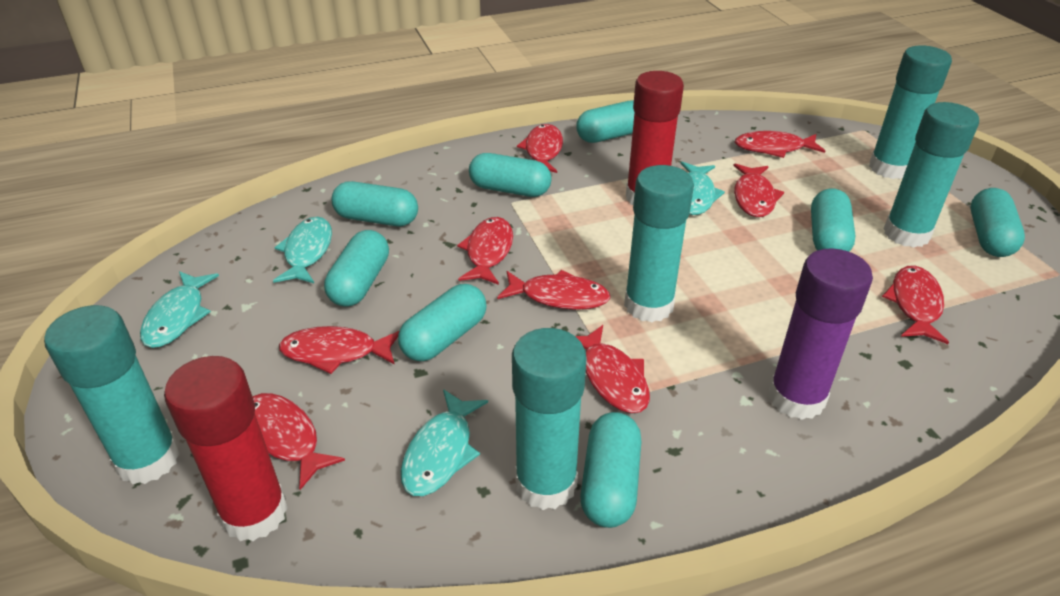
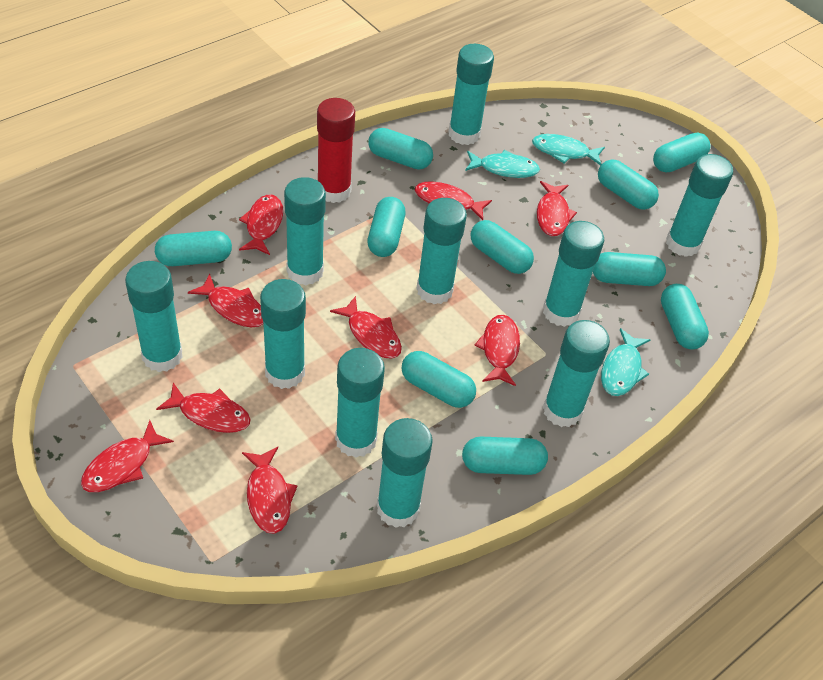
purple glue stick: 1 -> 0
red glue stick: 2 -> 1
turquoise capsule: 8 -> 10
turquoise fish: 4 -> 3
turquoise glue stick: 5 -> 10

